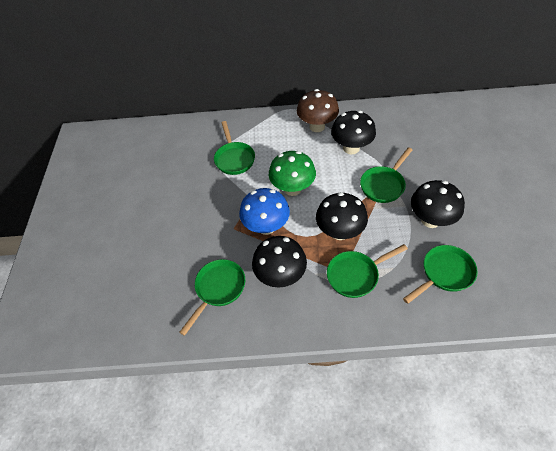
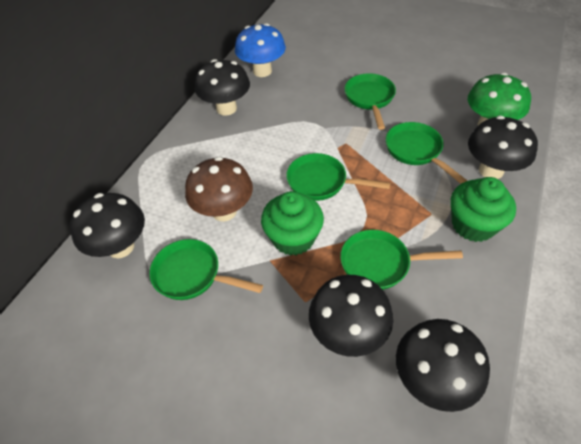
black mushroom: 4 -> 5
green cupcake: 0 -> 2

